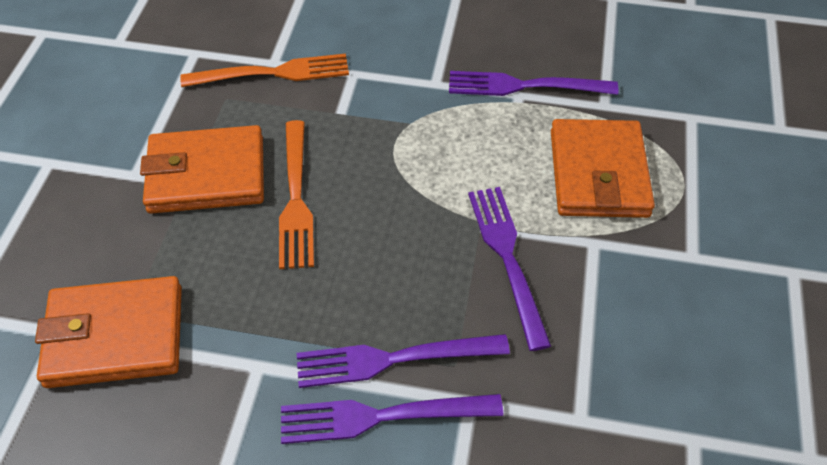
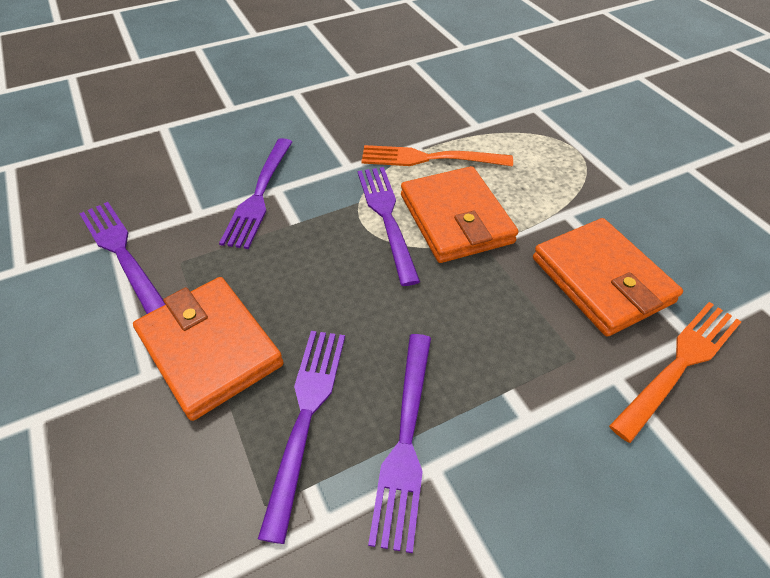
purple fork: 4 -> 5

